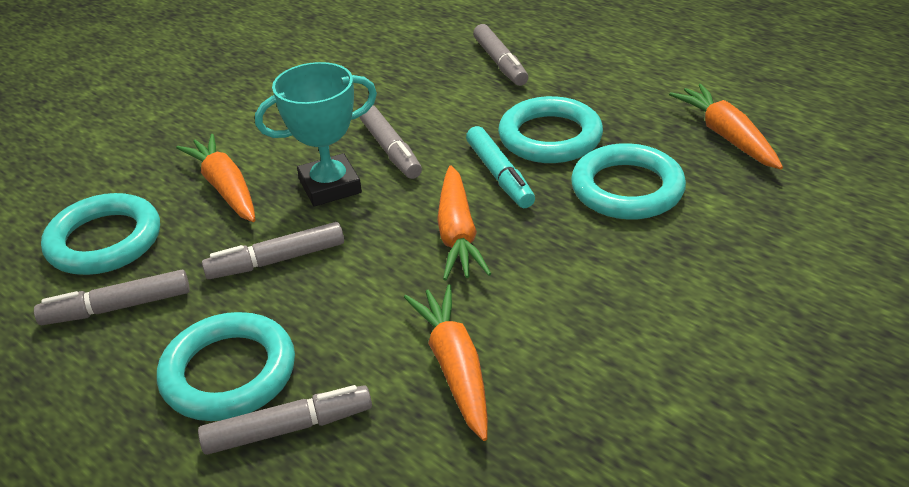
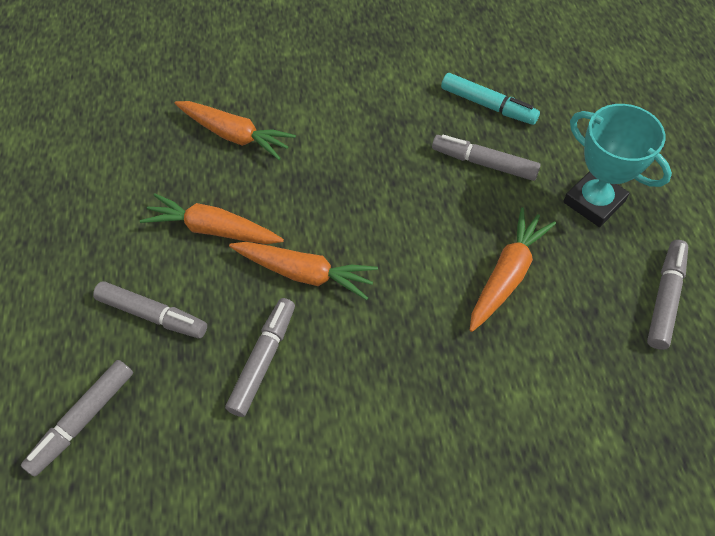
turquoise ring: 4 -> 0

